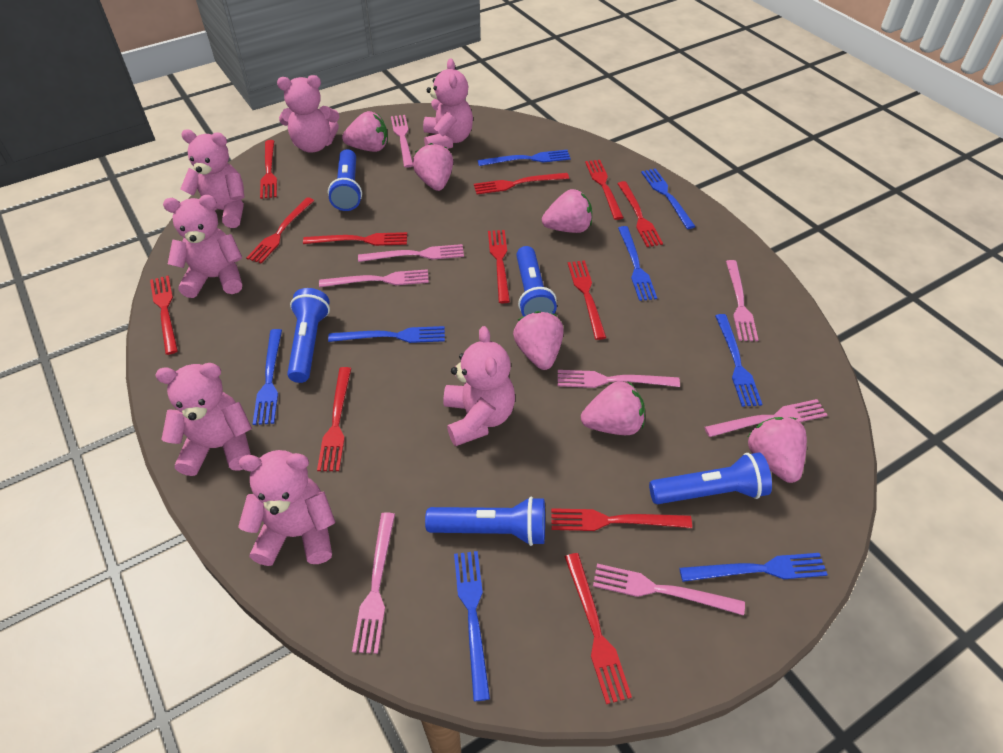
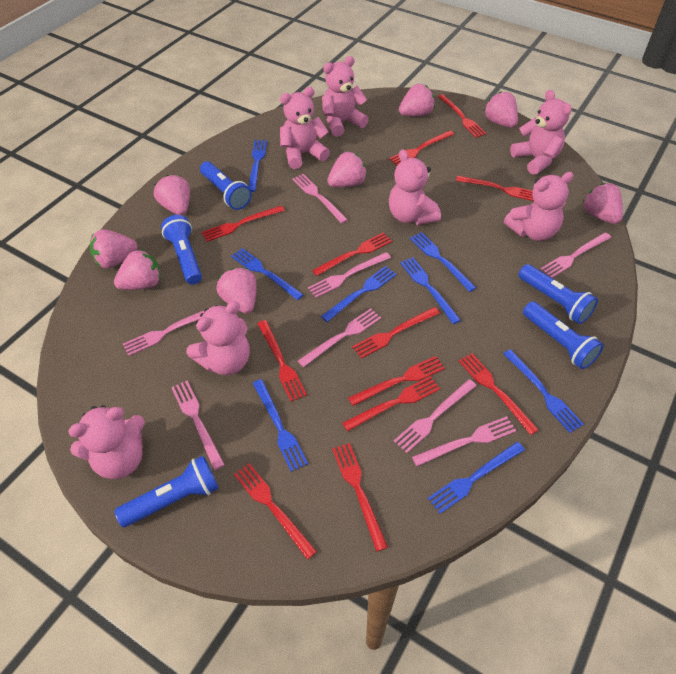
pink strawberry: 6 -> 8

